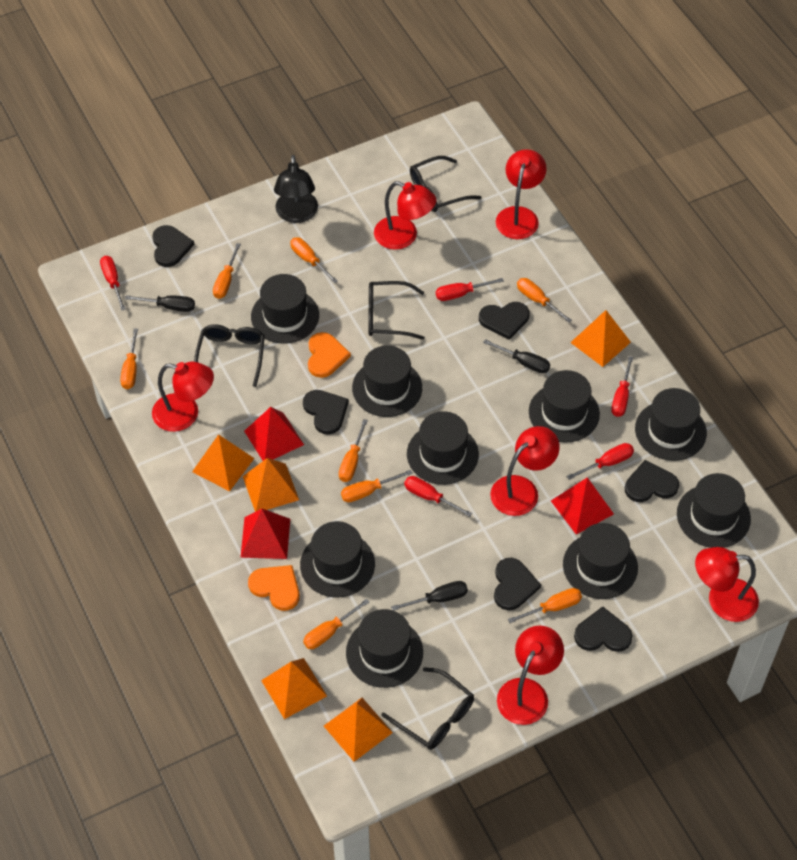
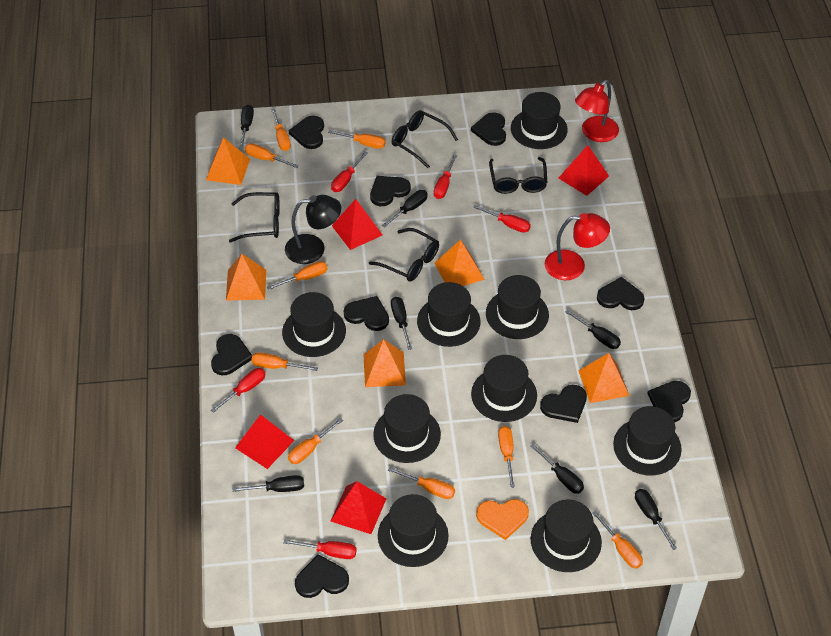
black heart: 6 -> 9
black screwdriver: 3 -> 7
orange heart: 2 -> 1
orange screwdriver: 8 -> 9
red lamp: 6 -> 2
red pyramid: 3 -> 4

